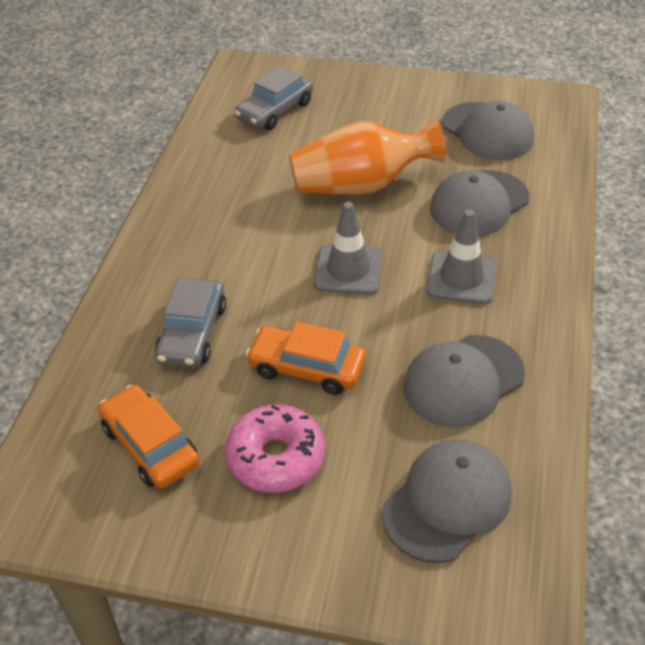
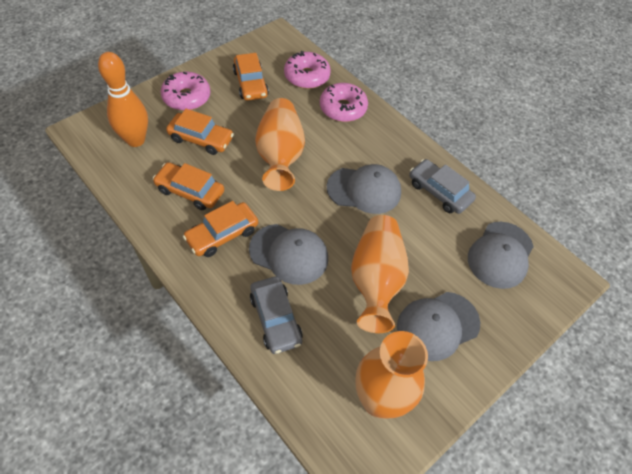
grey traffic cone: 2 -> 0
orange bowling pin: 0 -> 1
orange car: 2 -> 4
orange vase: 1 -> 3
pink donut: 1 -> 3

